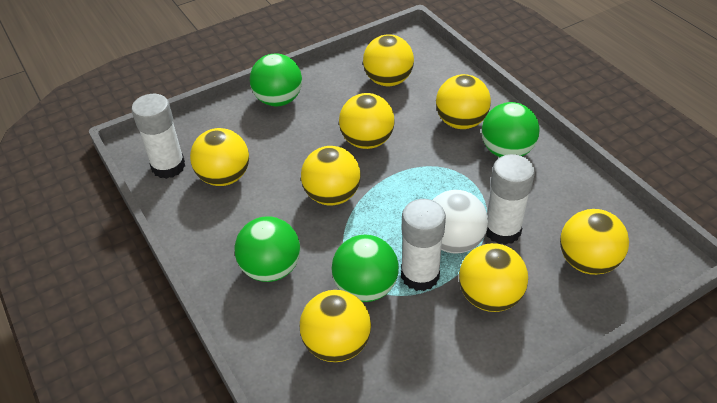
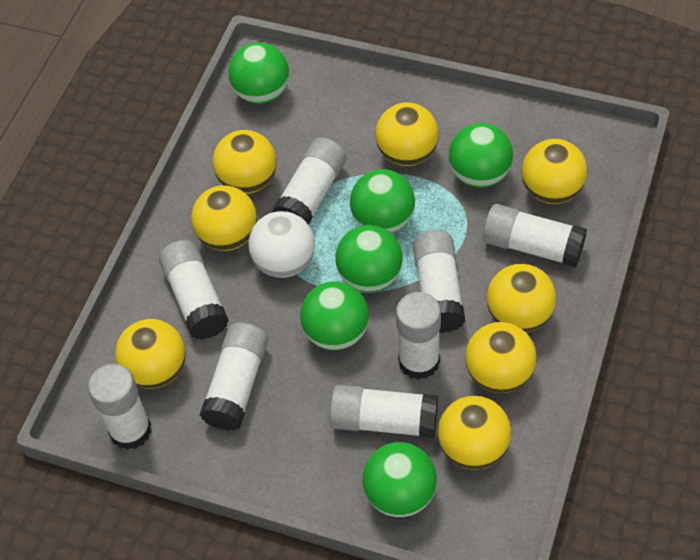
green ball: 4 -> 6
white glue stick: 3 -> 8

